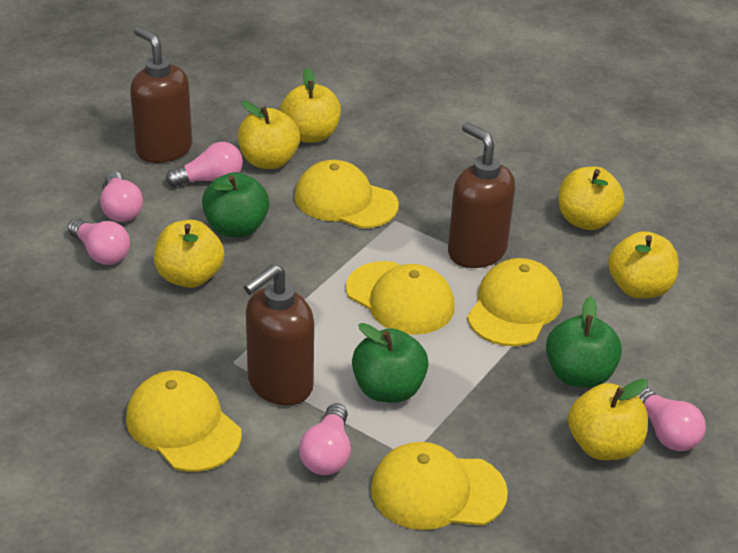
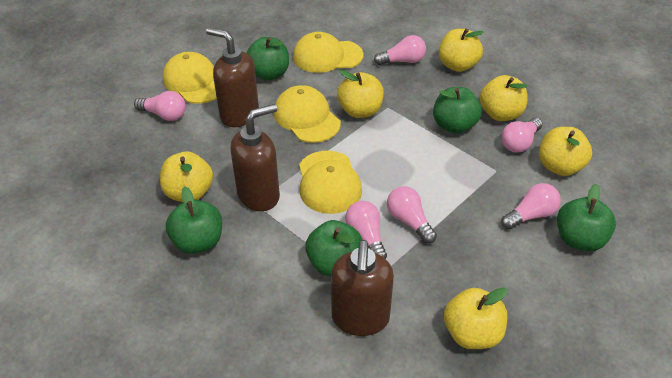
green apple: 3 -> 5
pink light bulb: 5 -> 6
yellow cap: 5 -> 4

